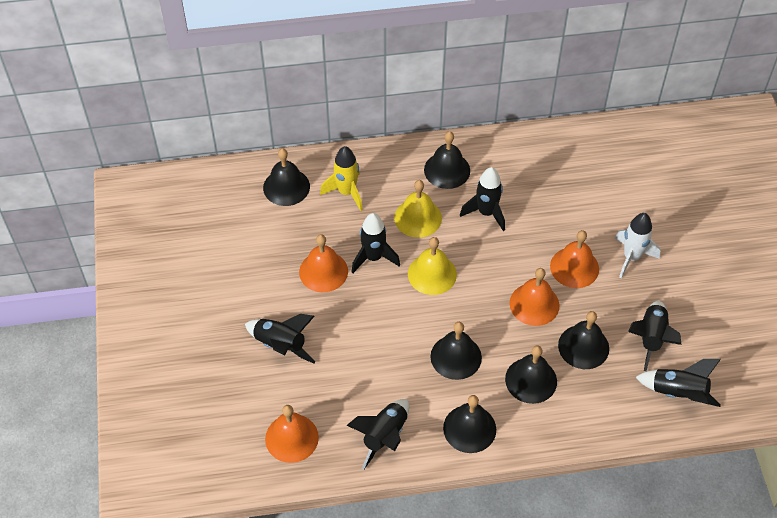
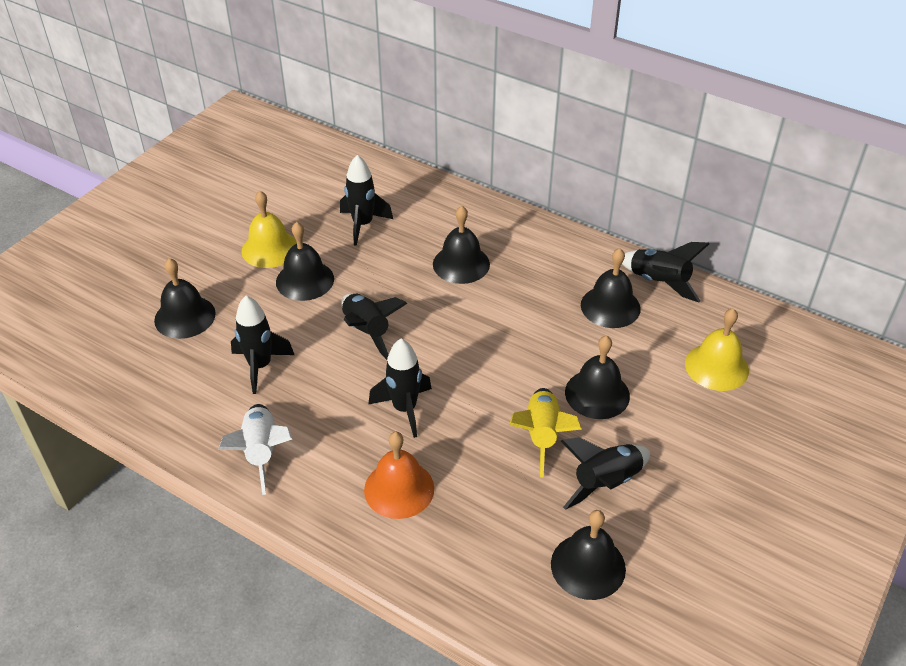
orange bell: 4 -> 1

